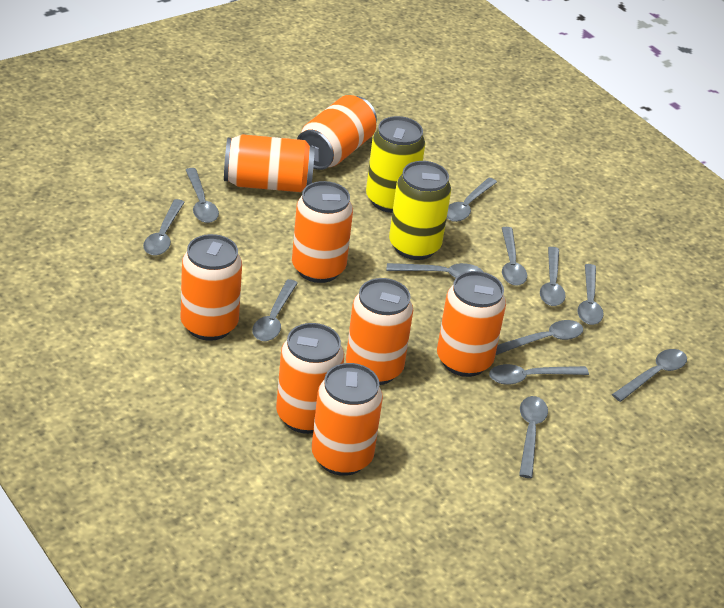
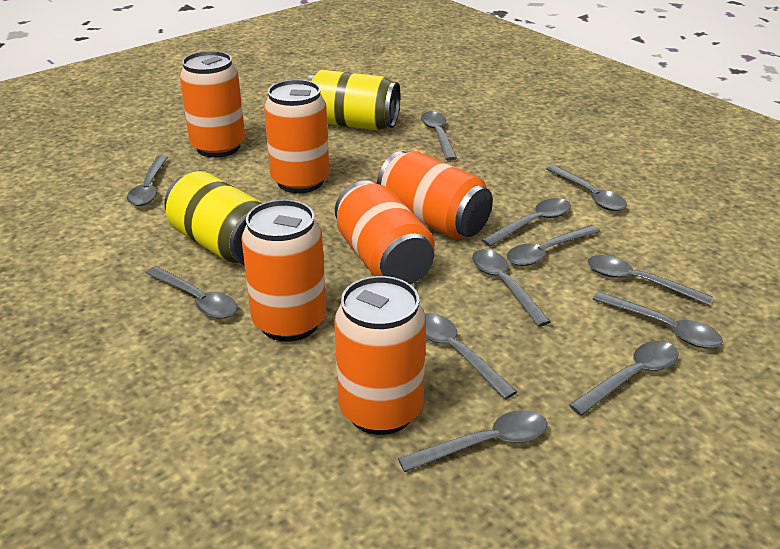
orange can: 8 -> 6

